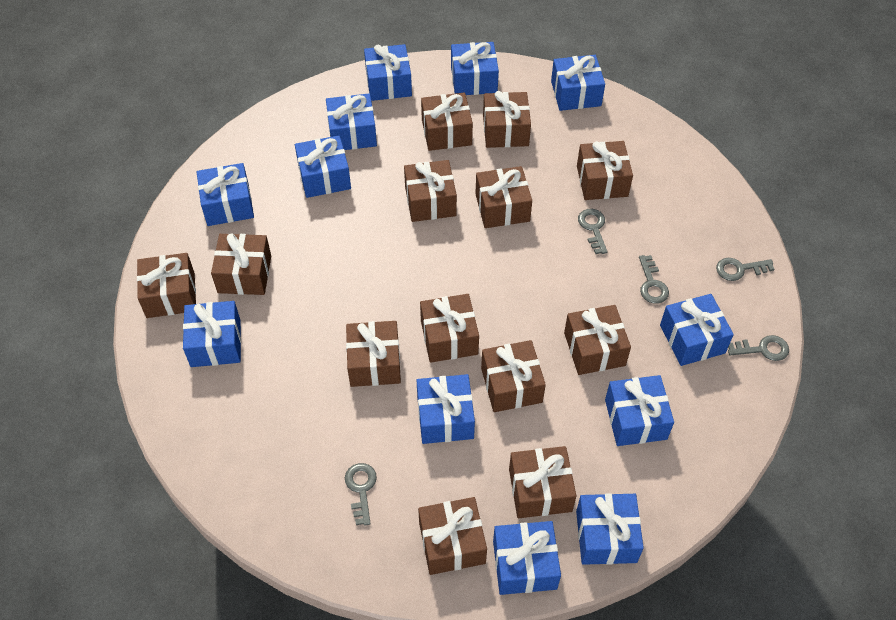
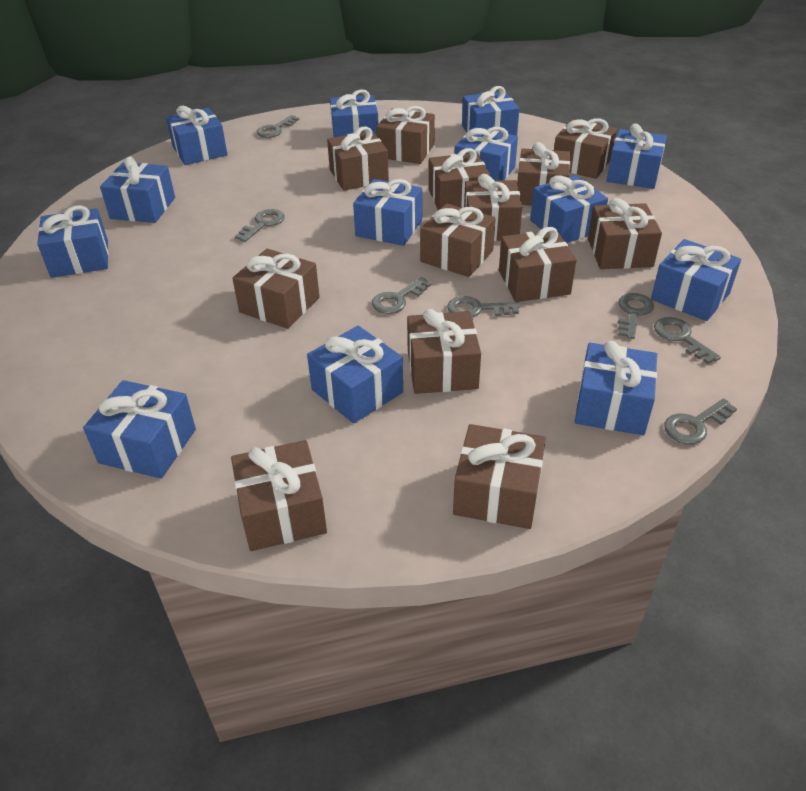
blue gift: 12 -> 13
grey key: 5 -> 7

